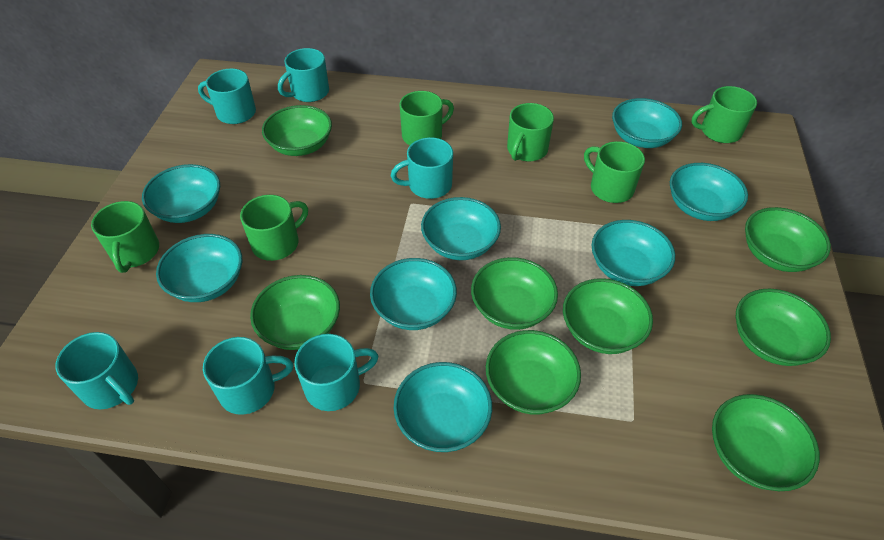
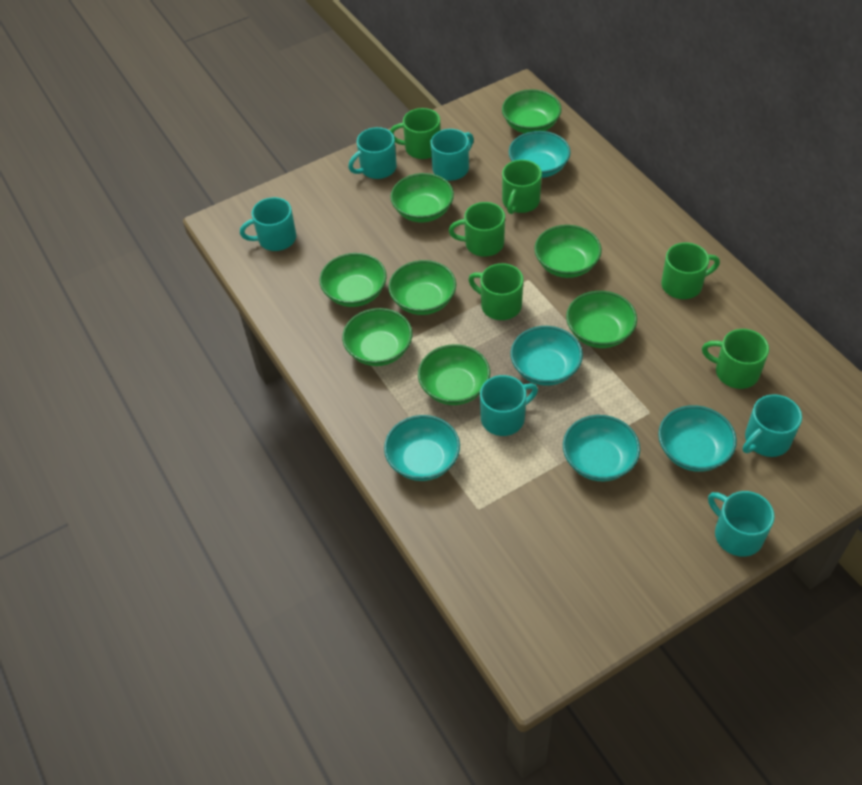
turquoise bowl: 8 -> 5

